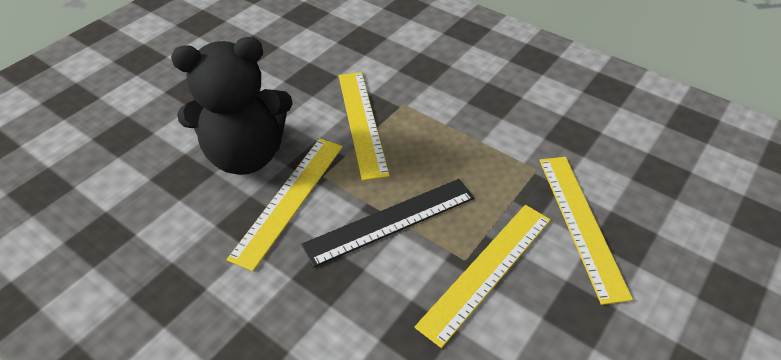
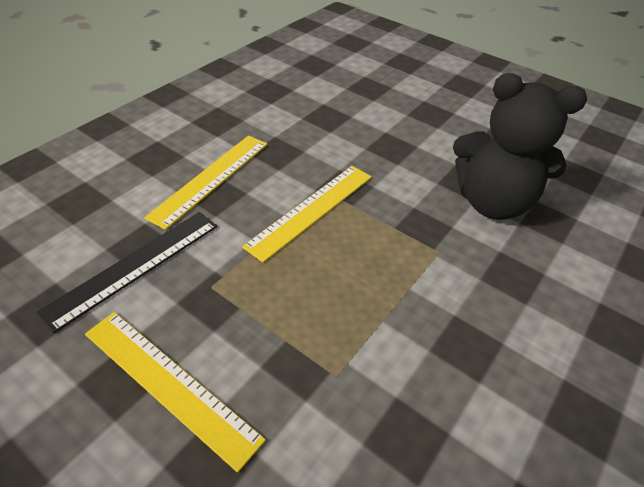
yellow ruler: 4 -> 3

